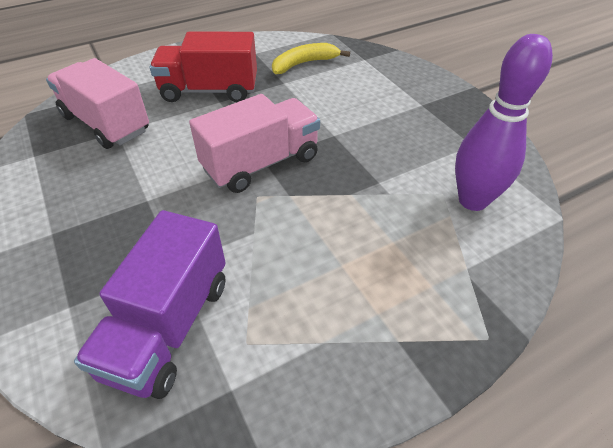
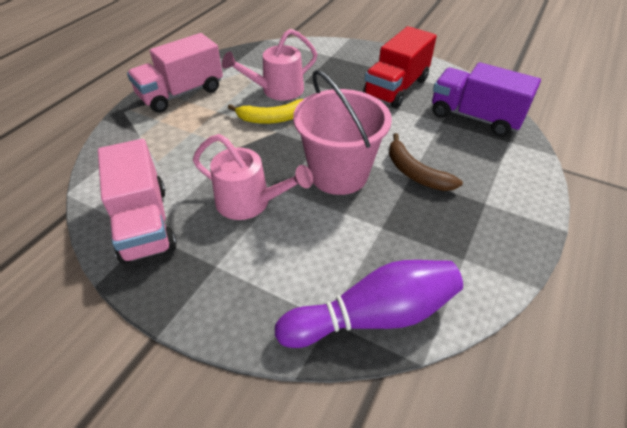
brown banana: 0 -> 1
pink bucket: 0 -> 1
pink watering can: 0 -> 2

